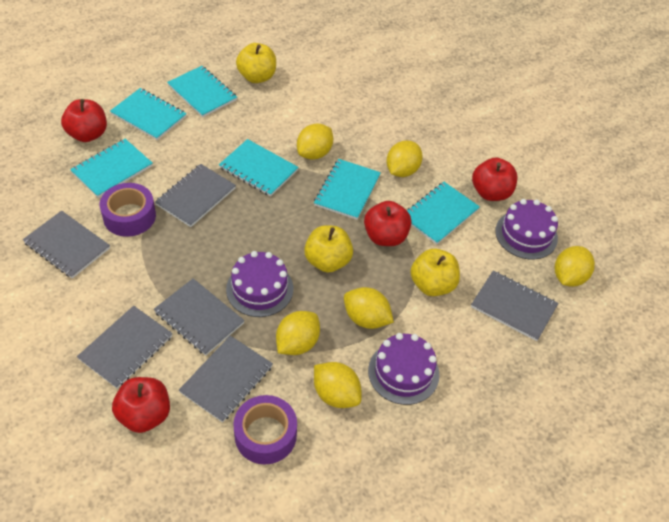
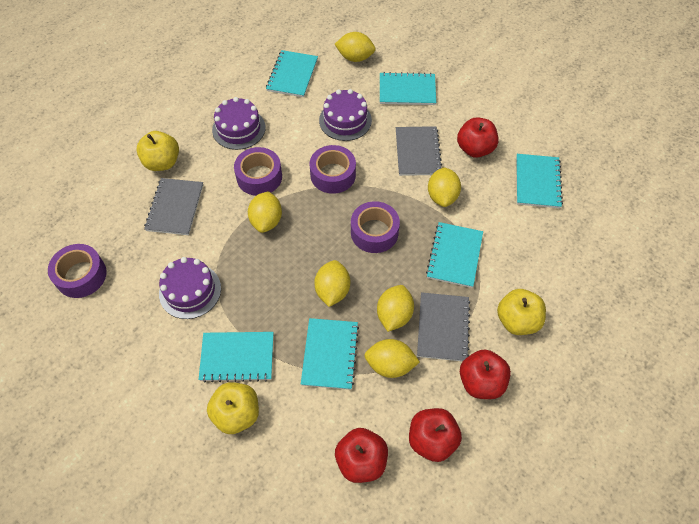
grey notebook: 6 -> 3
purple tape: 2 -> 4

